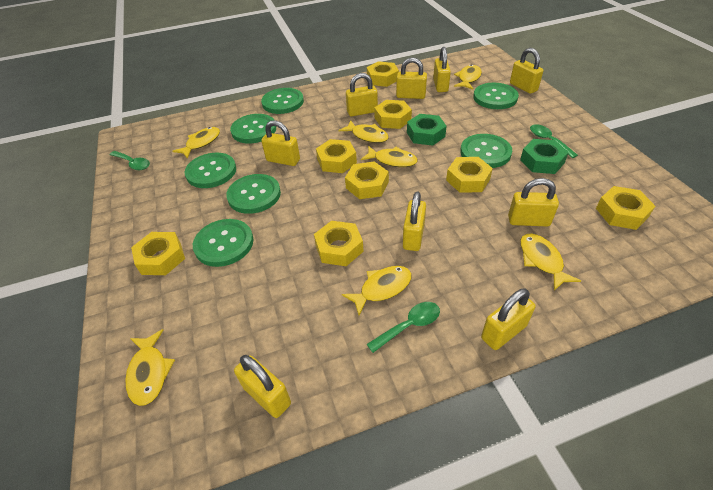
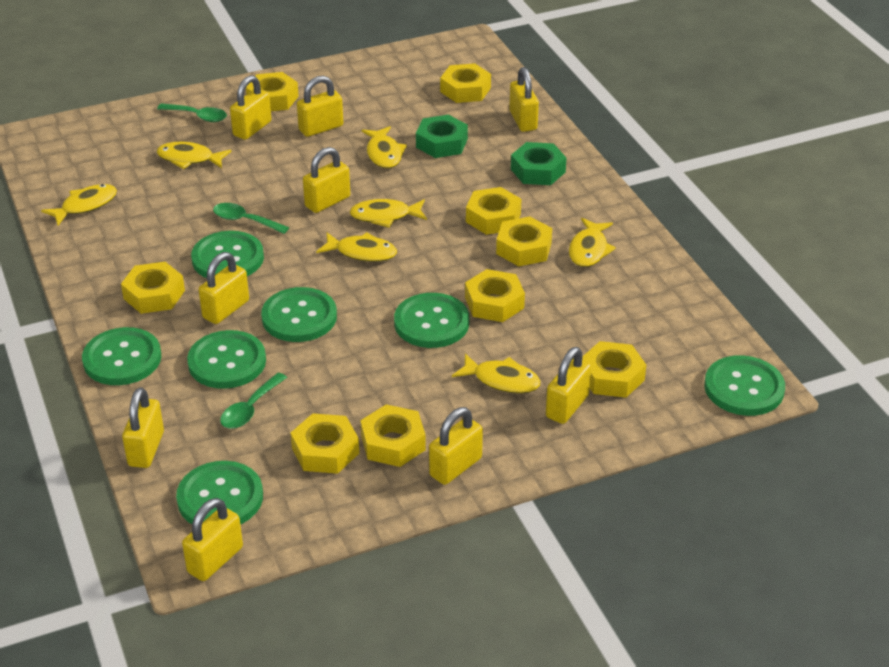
yellow nut: 8 -> 9

